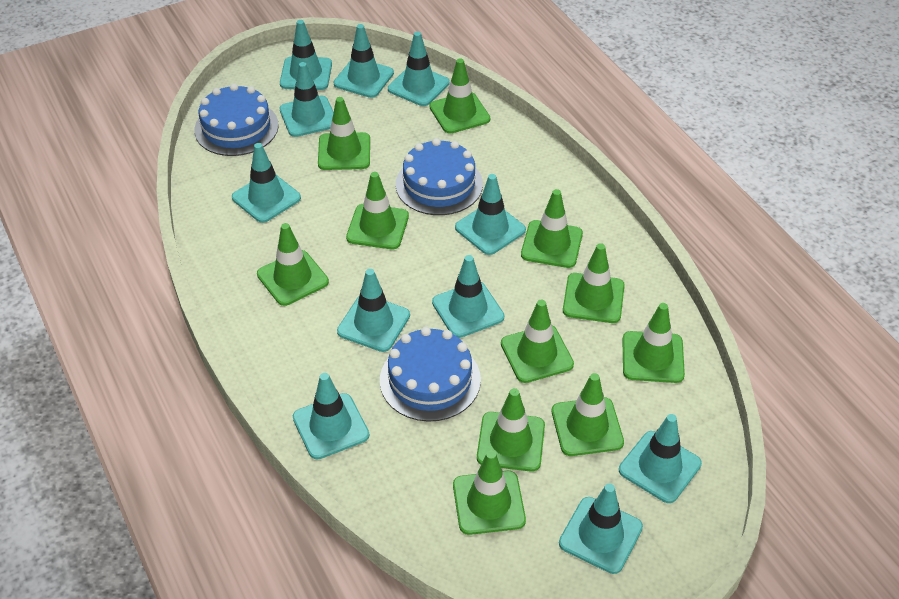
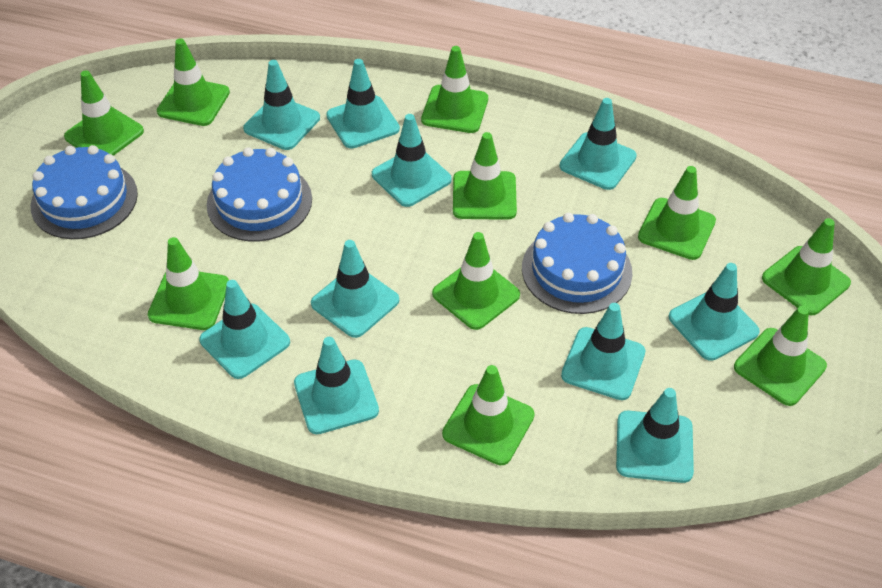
green traffic cone: 11 -> 10
turquoise traffic cone: 11 -> 10

